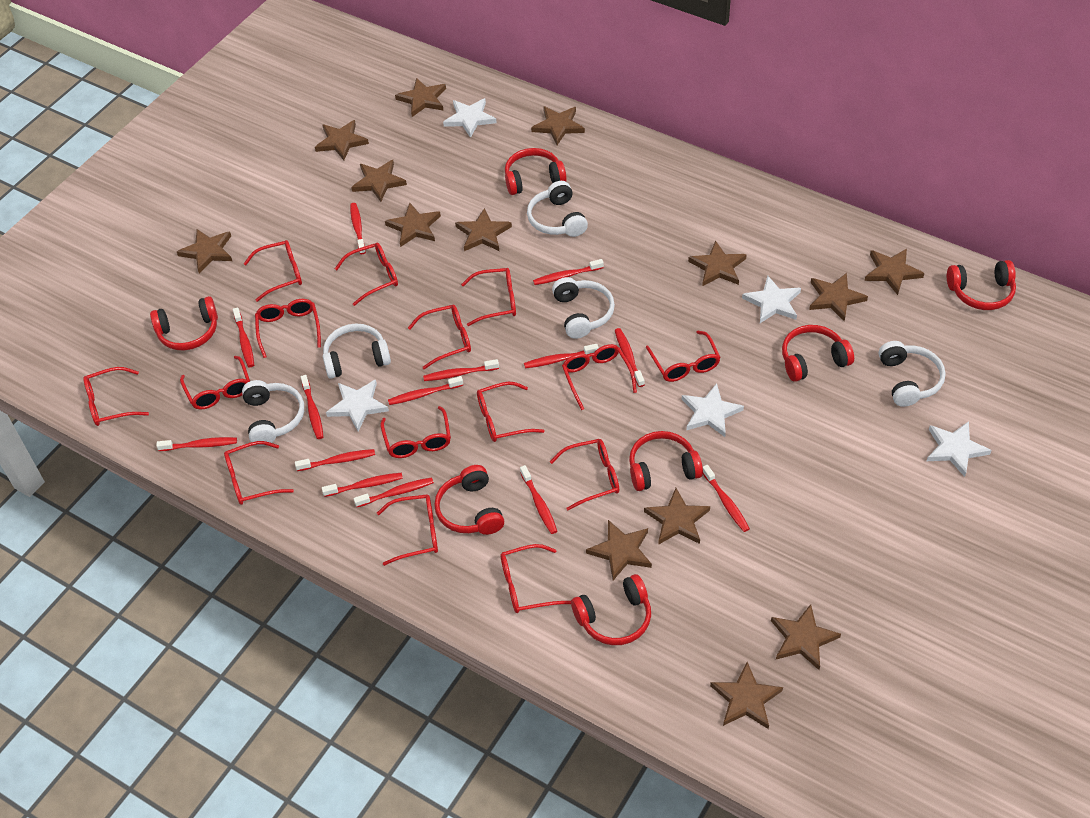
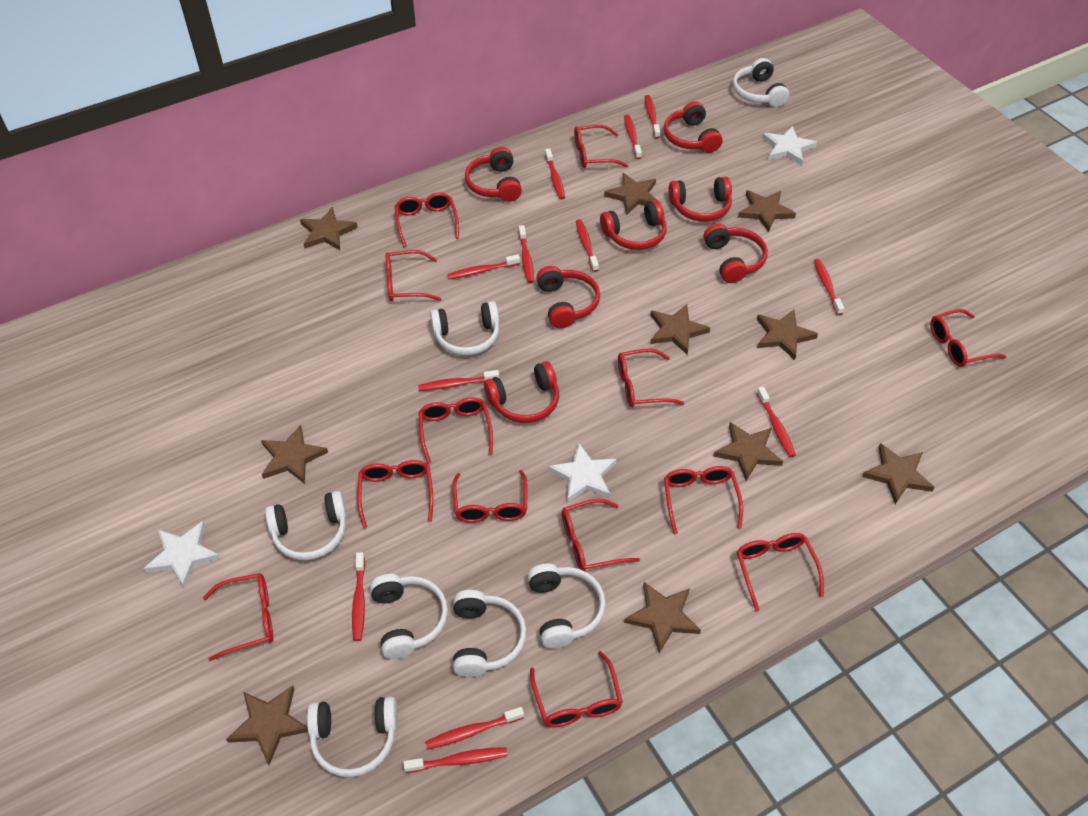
brown star: 14 -> 10
red glasses: 15 -> 13
red toothbrush: 14 -> 12
white headphones: 5 -> 7
white star: 5 -> 3

